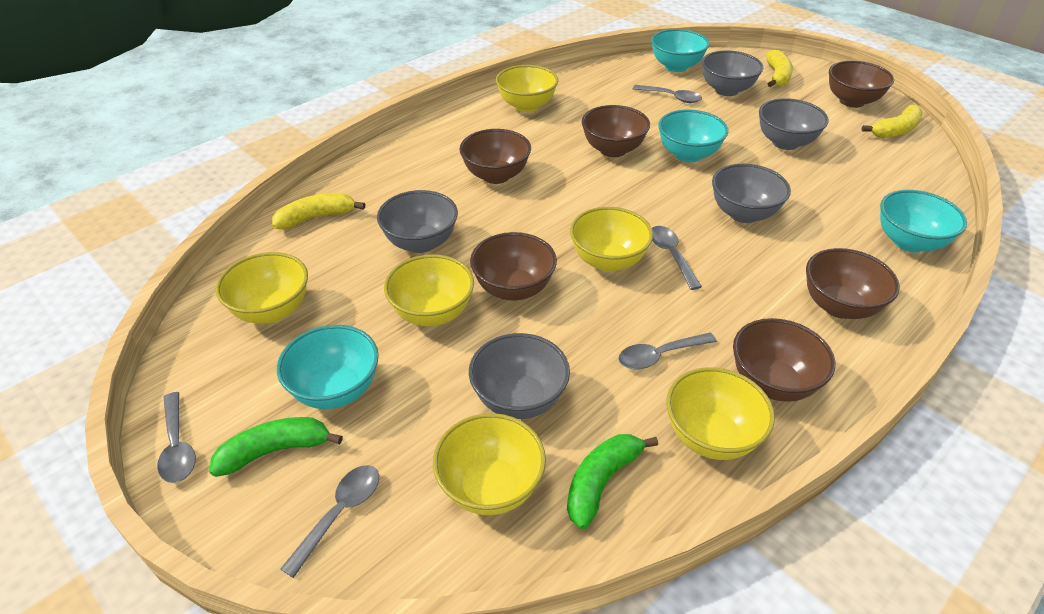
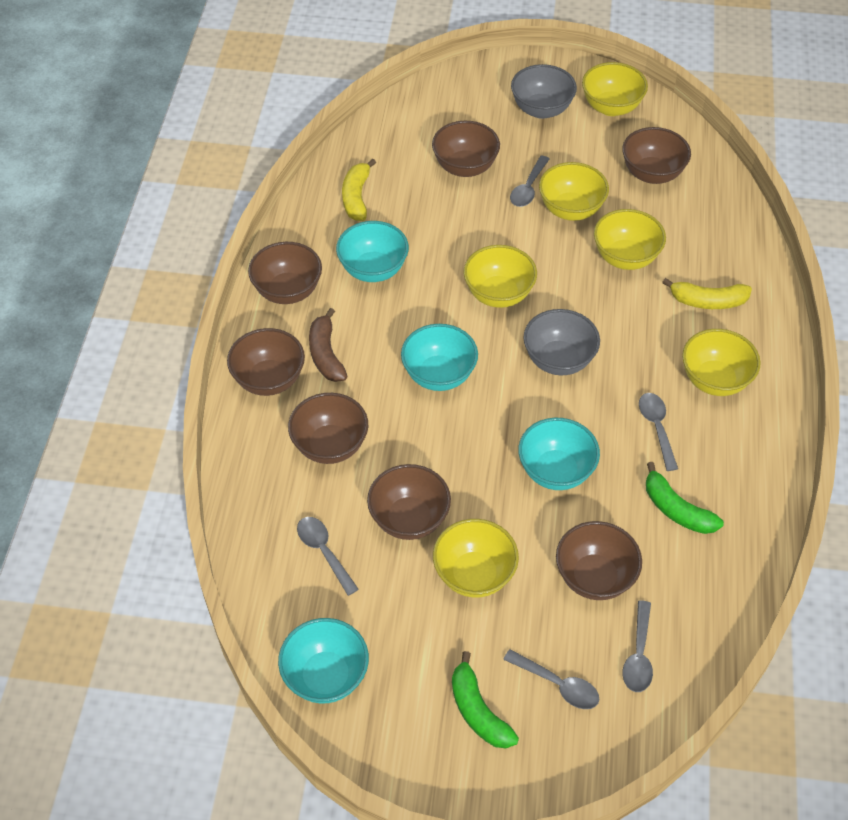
brown banana: 0 -> 1
brown bowl: 6 -> 7
grey bowl: 5 -> 2
yellow banana: 3 -> 2

